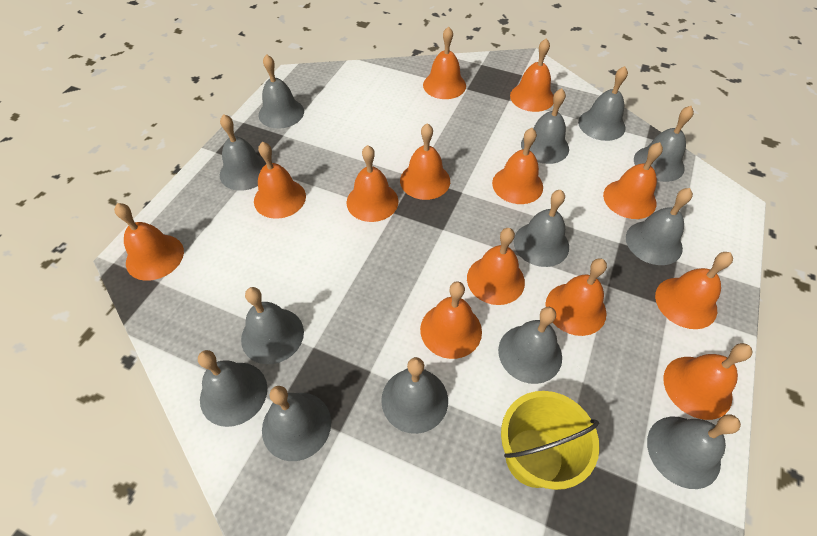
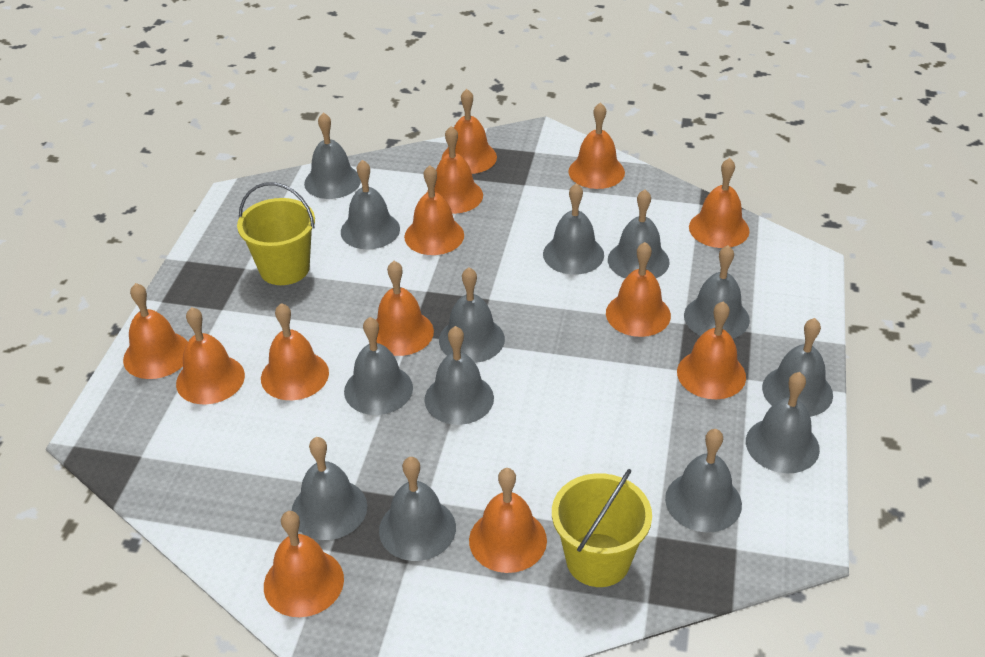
yellow bucket: 1 -> 2

